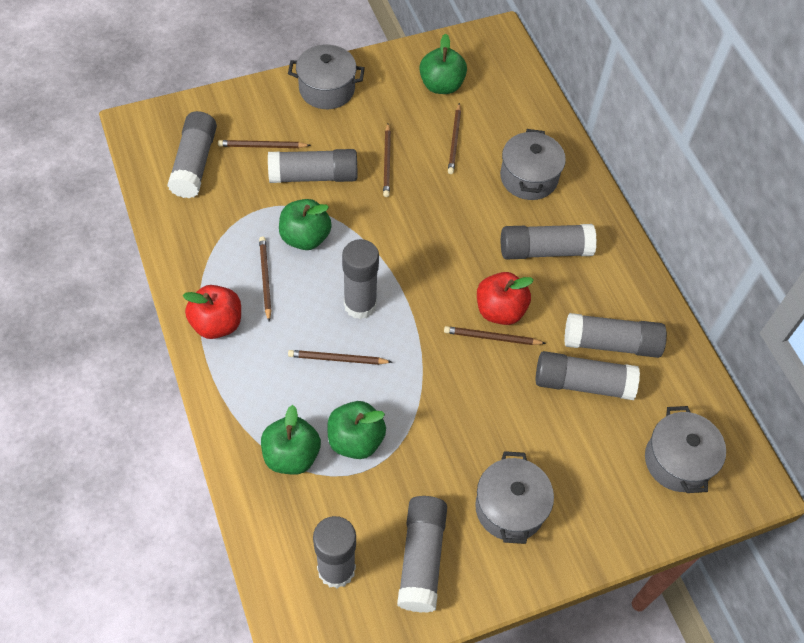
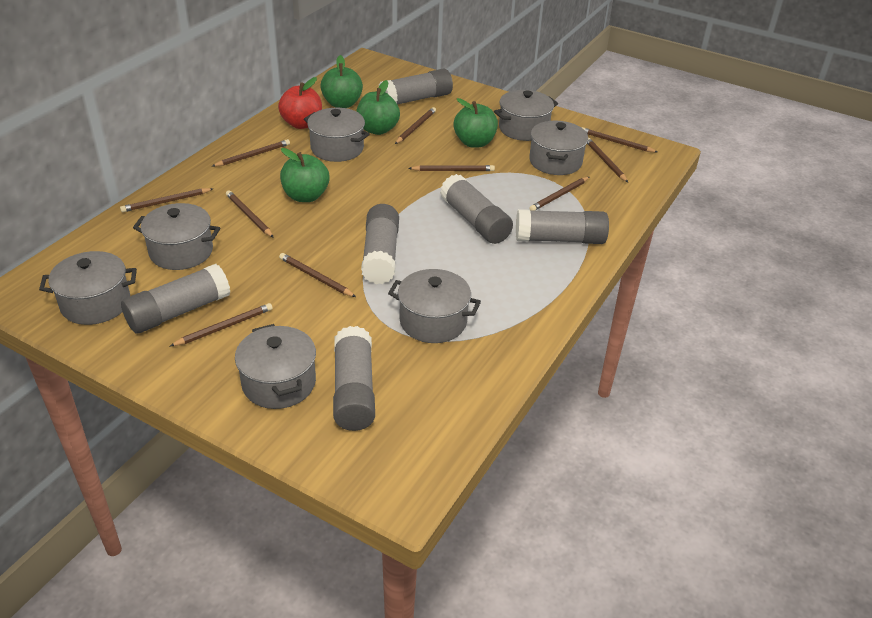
brown pencil: 6 -> 10
grey glue stick: 8 -> 6
grey pot: 4 -> 7
red apple: 2 -> 1

